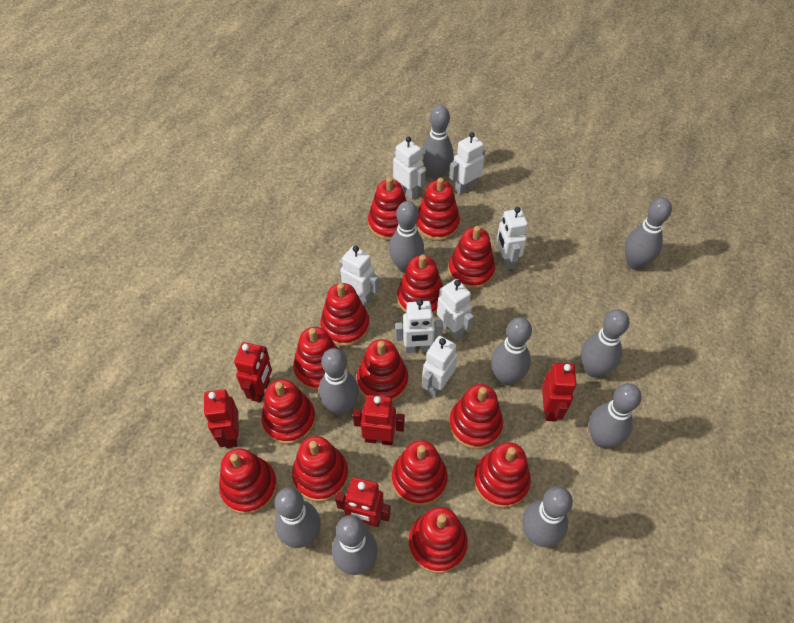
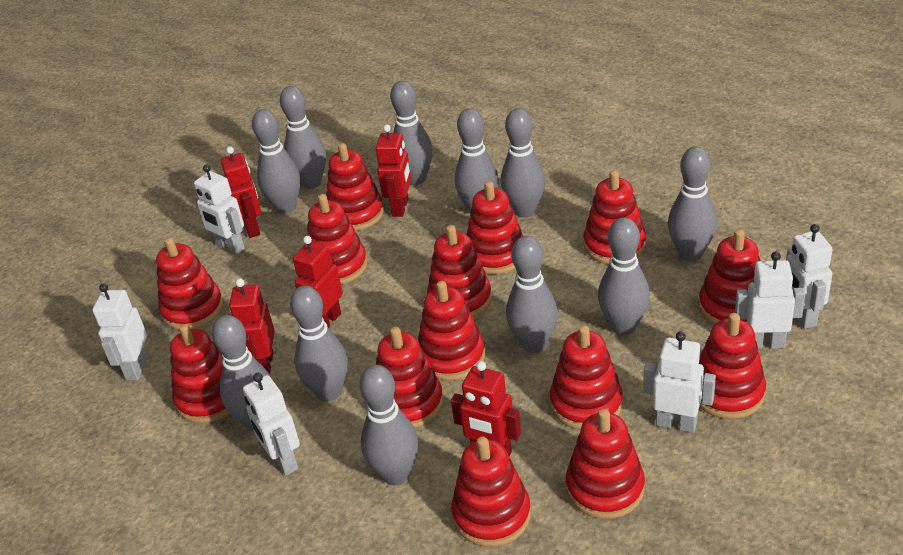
grey bowling pin: 10 -> 11
white robot: 7 -> 6

